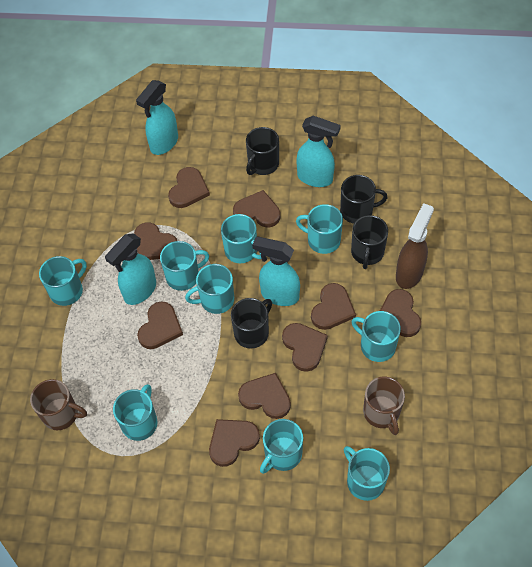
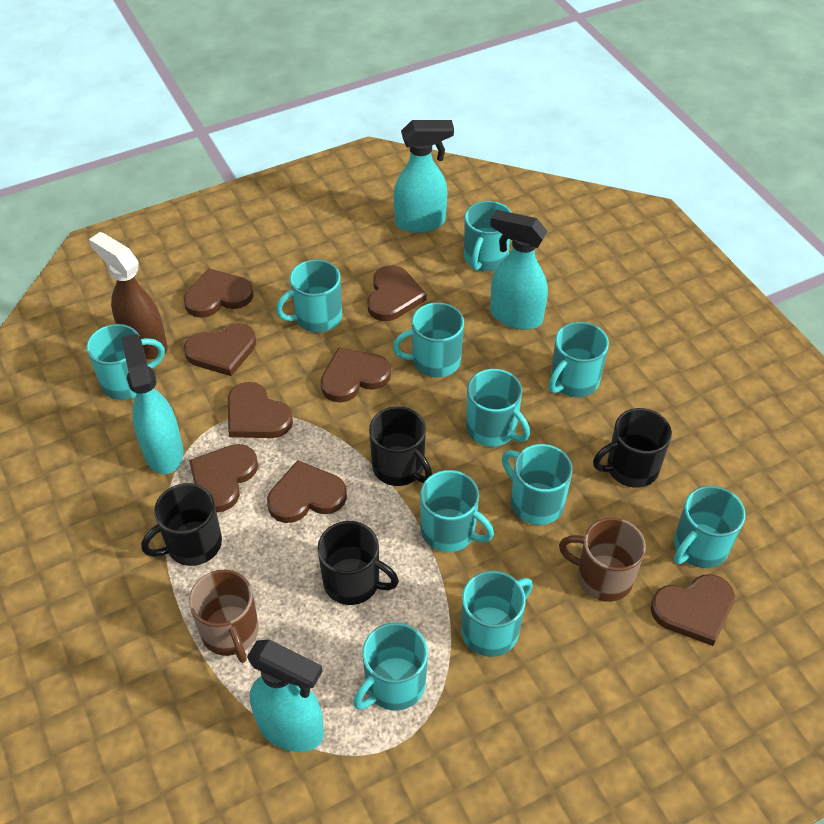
brown heart: 9 -> 8
turquoise mug: 9 -> 11

